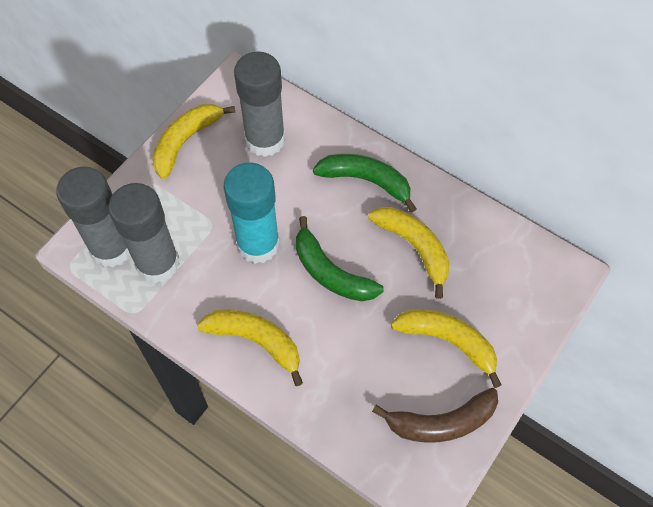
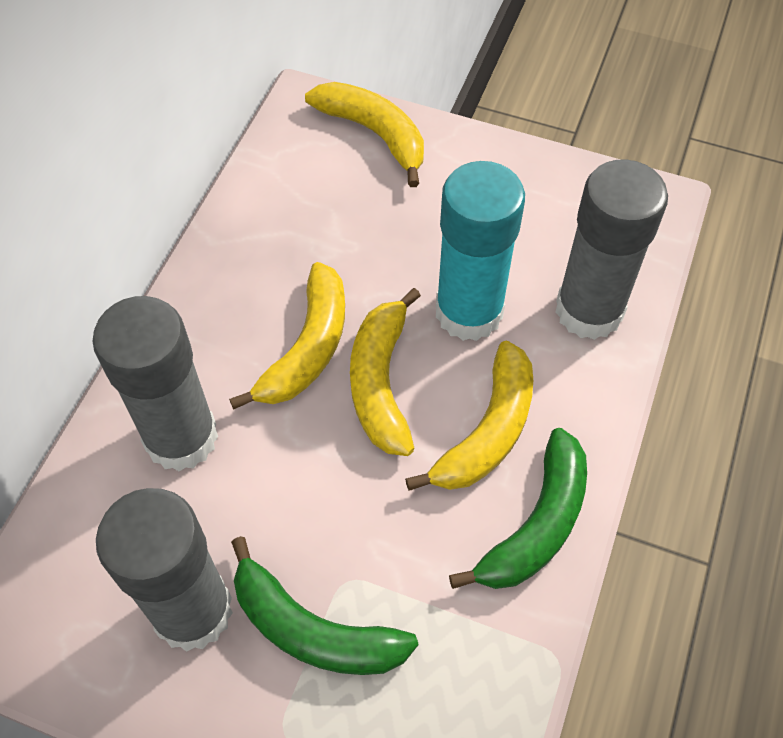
brown banana: 1 -> 0

